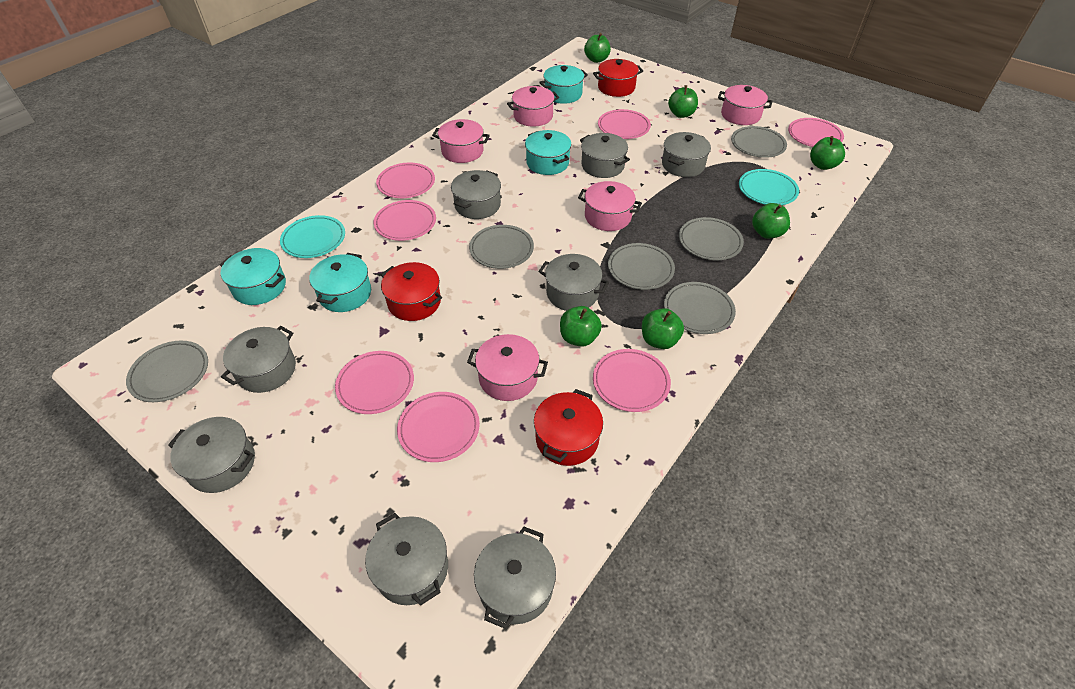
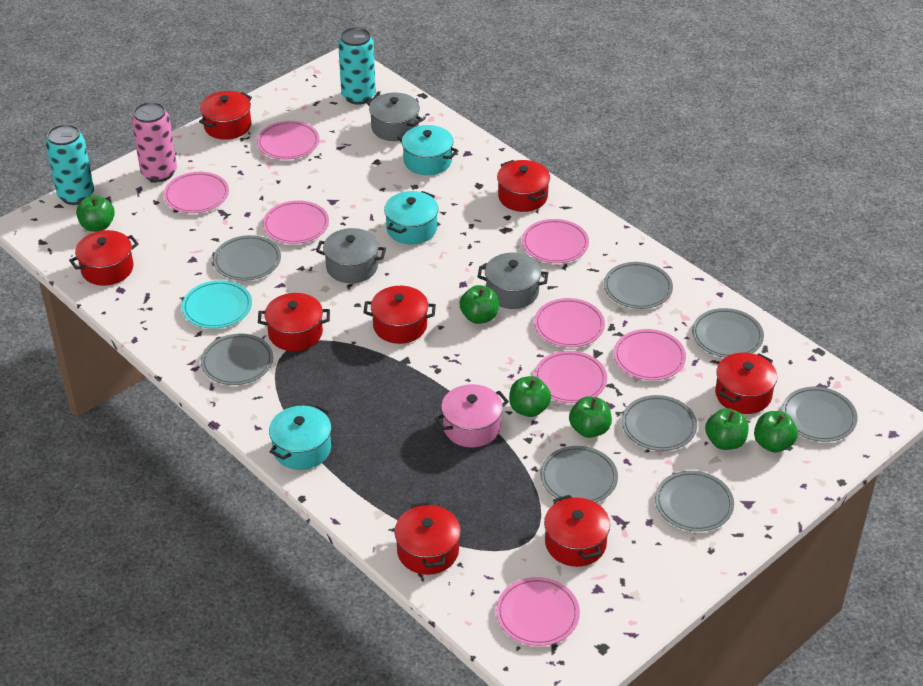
grey plate: 6 -> 8
grey pot: 8 -> 3
pink can: 0 -> 1
pink plate: 7 -> 8
pink pot: 5 -> 1
red pot: 3 -> 8
turquoise can: 0 -> 2
turquoise plate: 2 -> 1
turquoise pot: 4 -> 3

